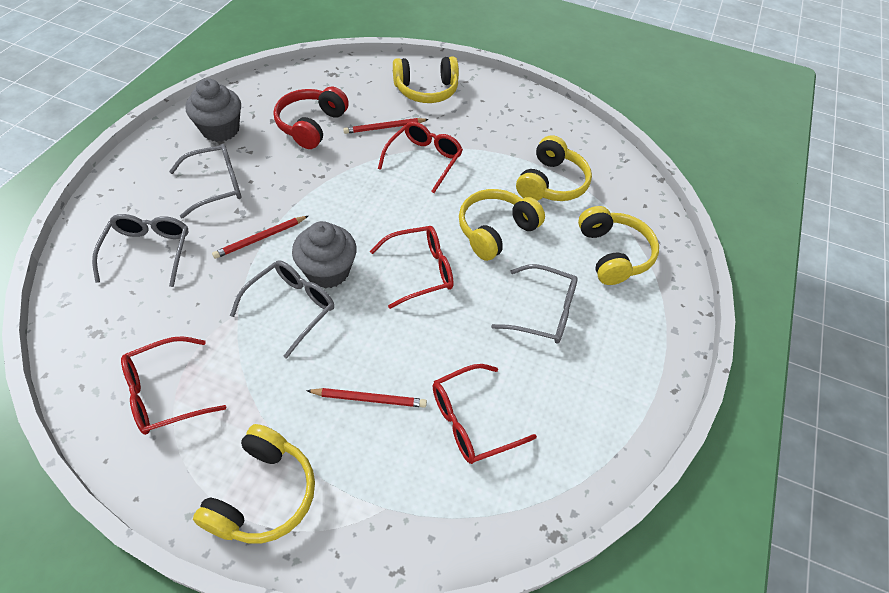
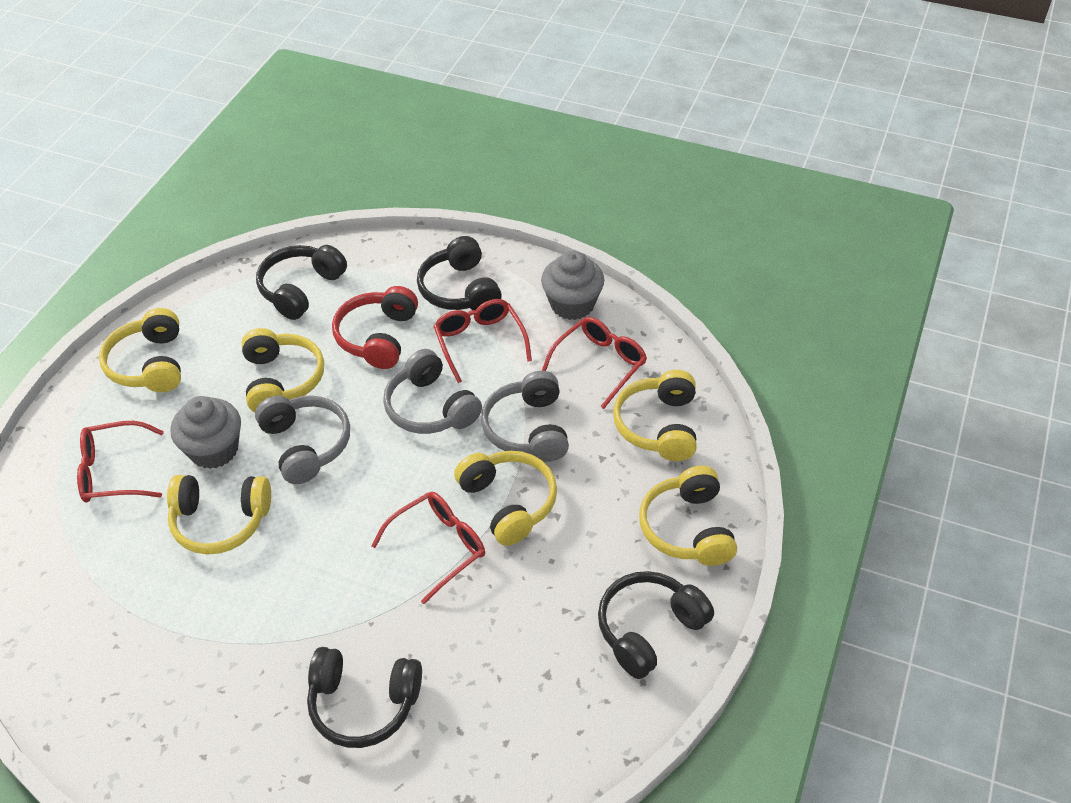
black headphones: 0 -> 4
grey glasses: 4 -> 0
grey headphones: 0 -> 3
red pencil: 3 -> 0
yellow headphones: 5 -> 6

